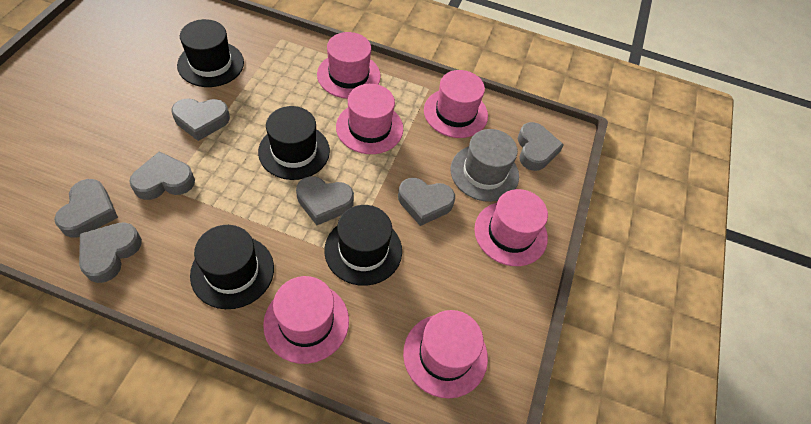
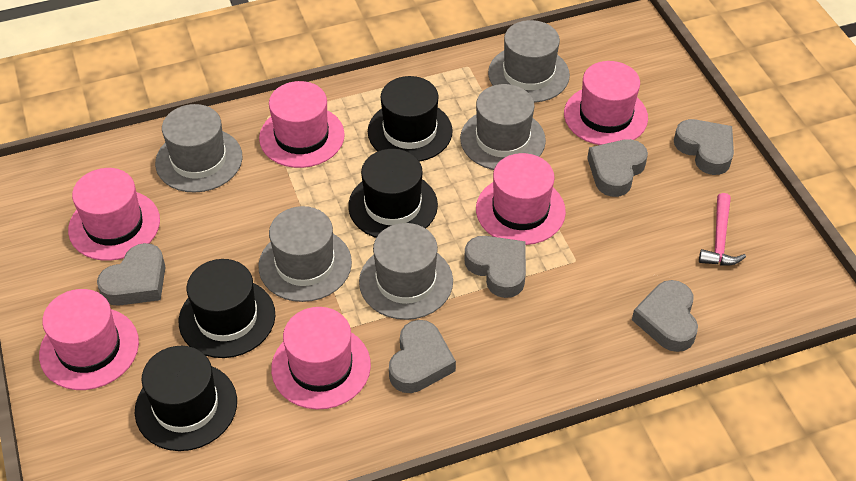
grey hat: 1 -> 5
grey heart: 7 -> 6
pink hammer: 0 -> 1

